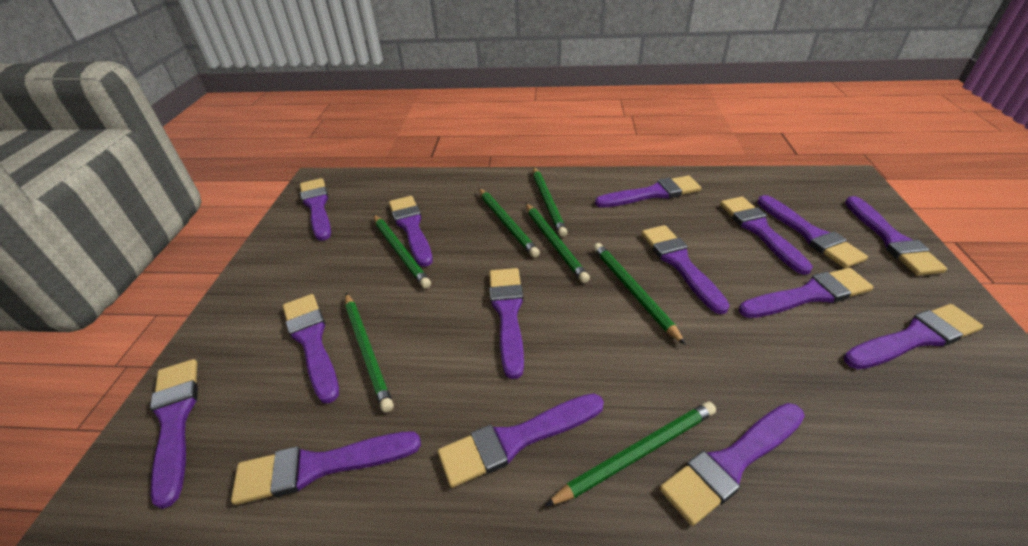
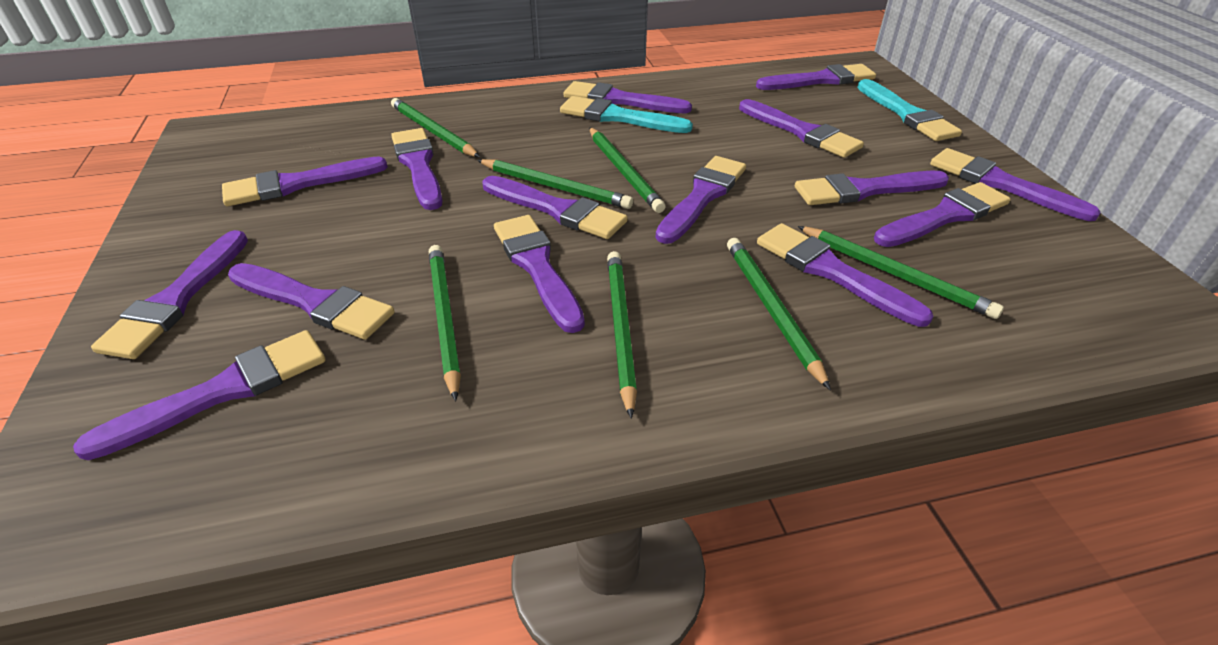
turquoise brush: 0 -> 2

